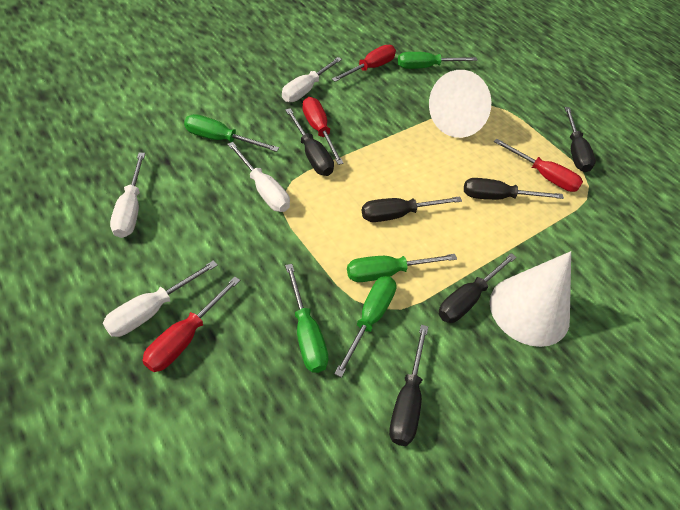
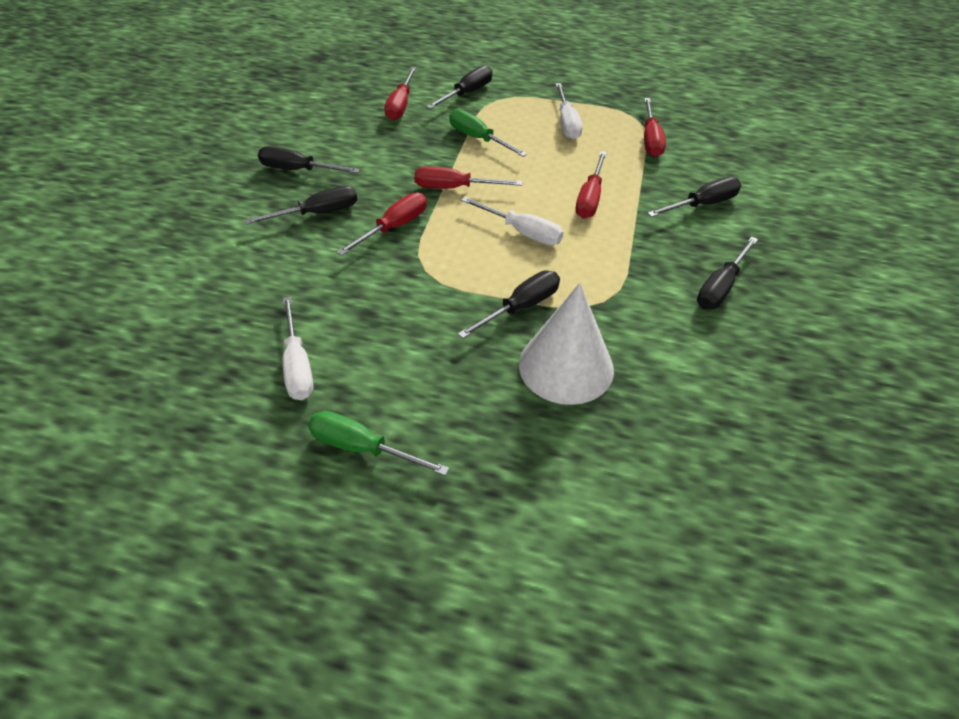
green screwdriver: 5 -> 2
red screwdriver: 4 -> 5
white cone: 2 -> 1
white screwdriver: 4 -> 3

